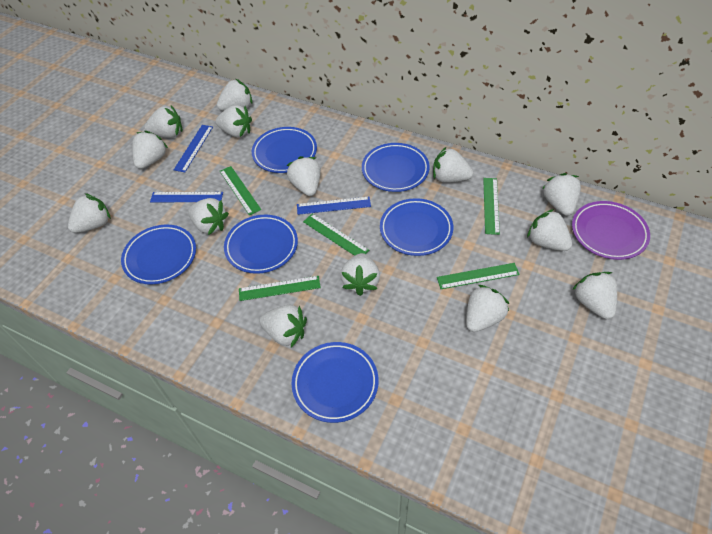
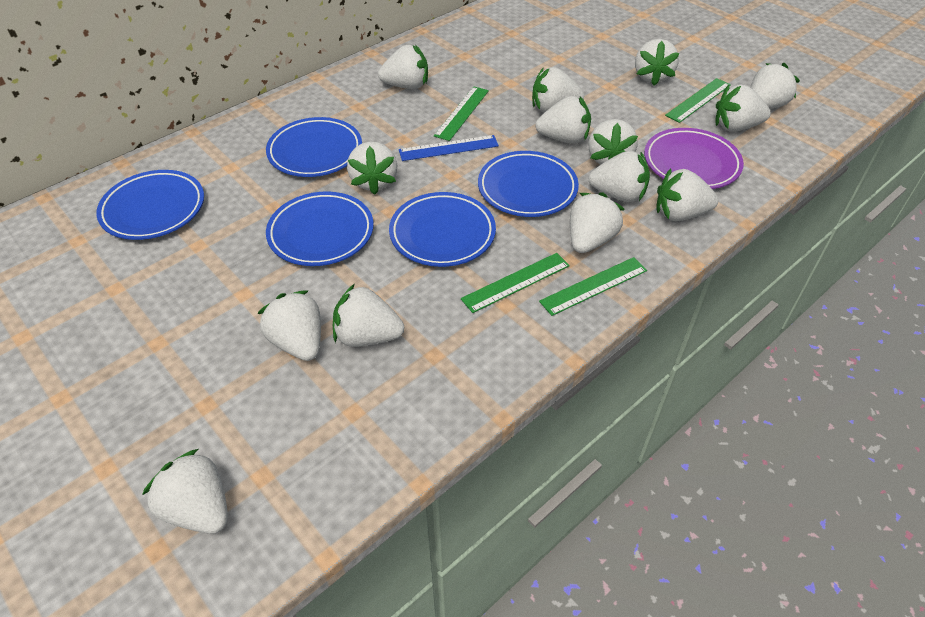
blue plate: 6 -> 5
blue ruler: 3 -> 1
green ruler: 5 -> 4

